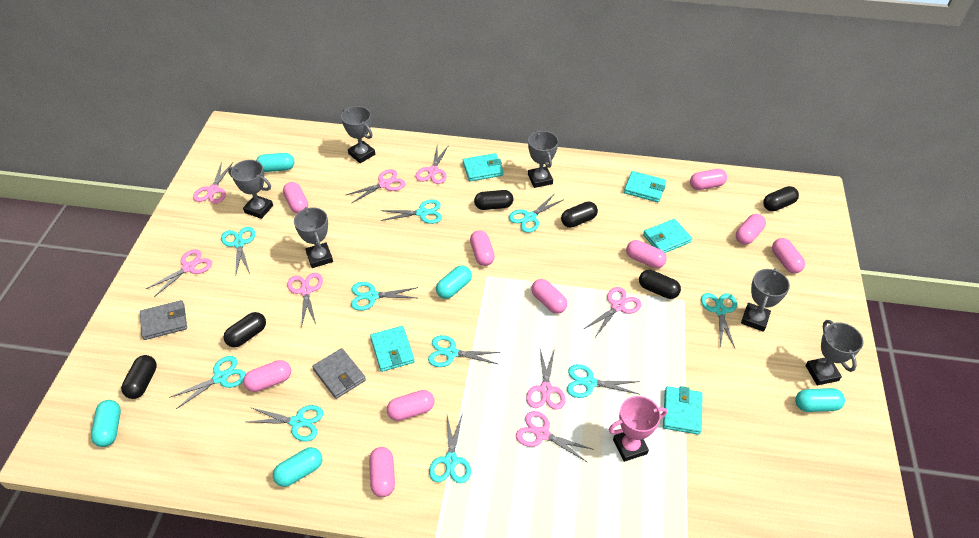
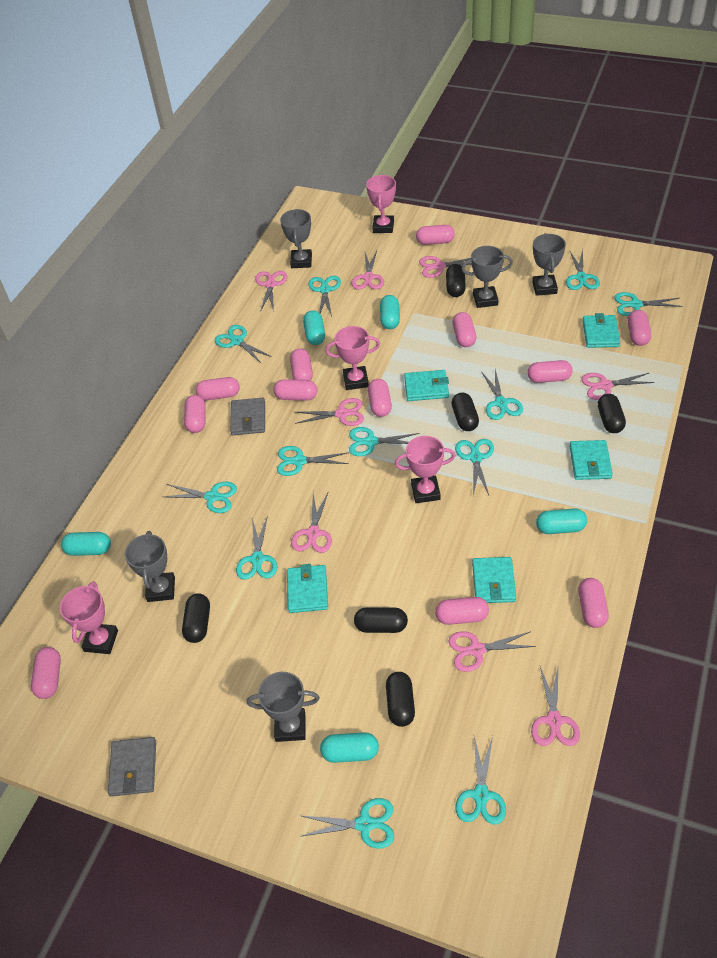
grey trophy: 6 -> 5
pink capsule: 10 -> 12
pink trophy: 1 -> 4
turquoise scissors: 10 -> 12

